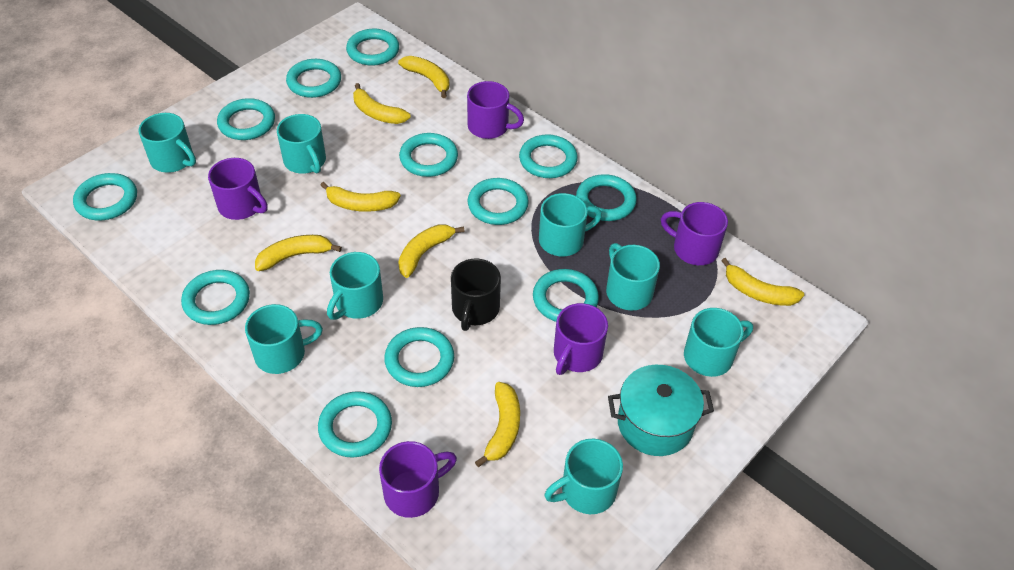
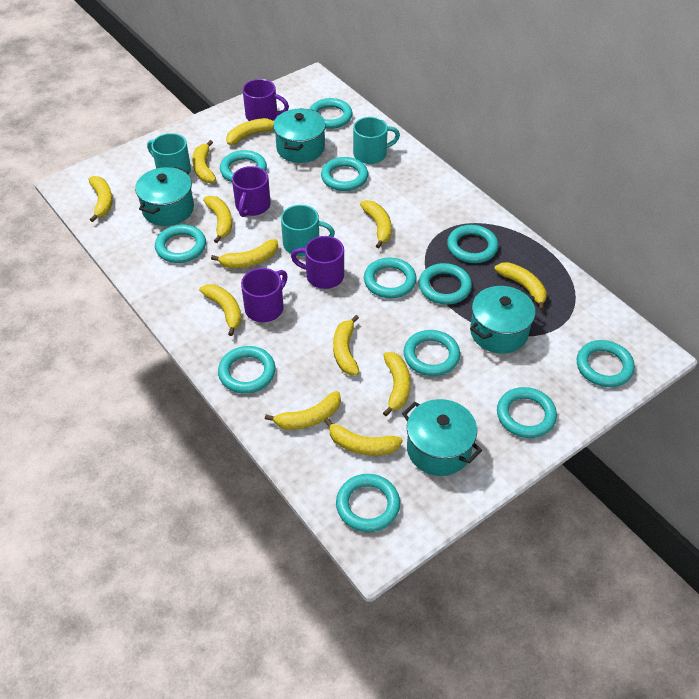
black mug: 1 -> 0
purple mug: 5 -> 4
turquoise mug: 8 -> 3
turquoise pot: 1 -> 4
yellow banana: 7 -> 12

